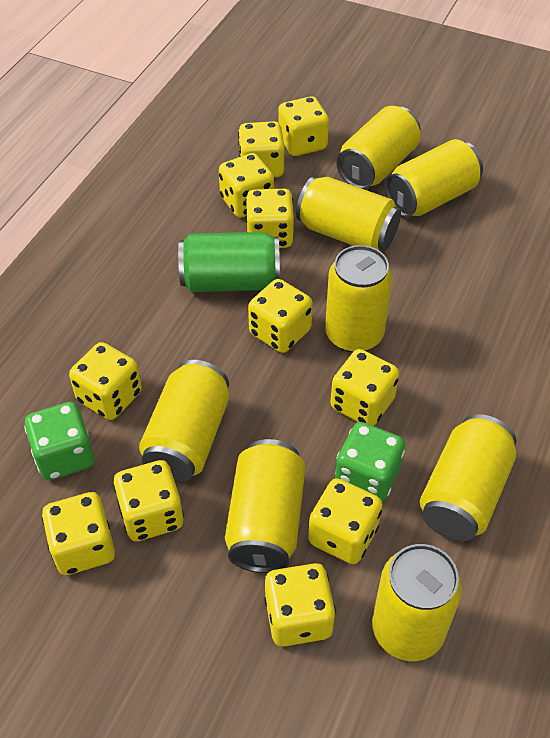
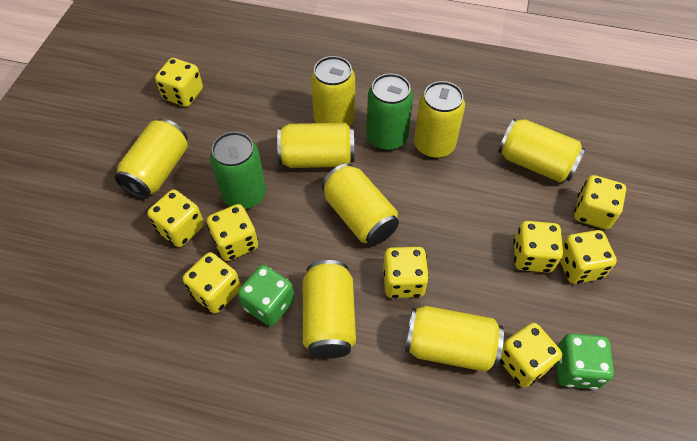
green can: 1 -> 2
yellow dice: 11 -> 9

